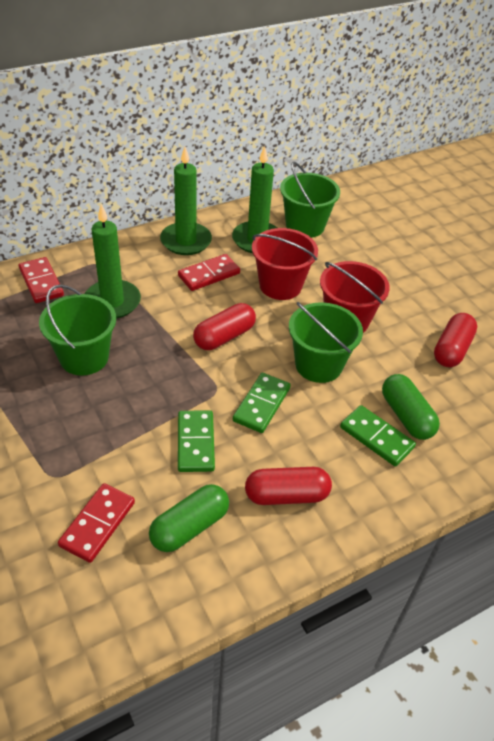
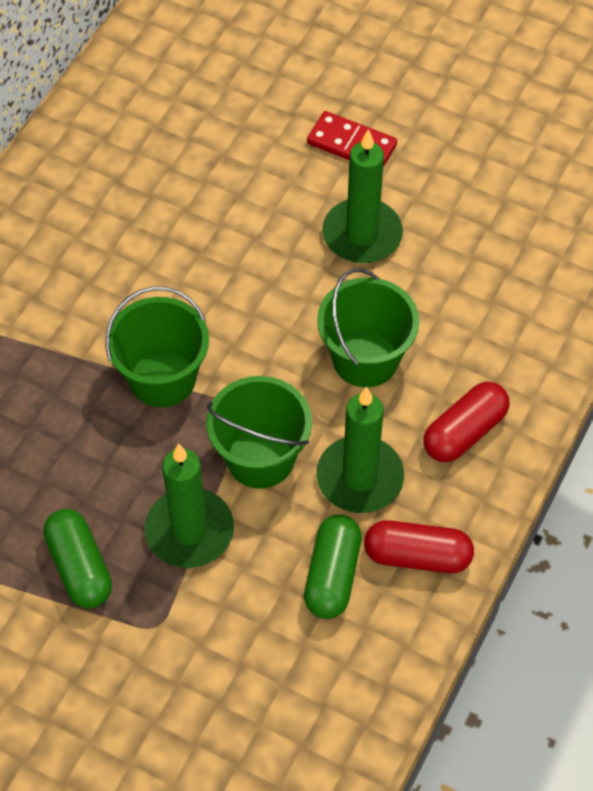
green domino: 3 -> 0
red bucket: 2 -> 0
red capsule: 3 -> 2
red domino: 3 -> 1

